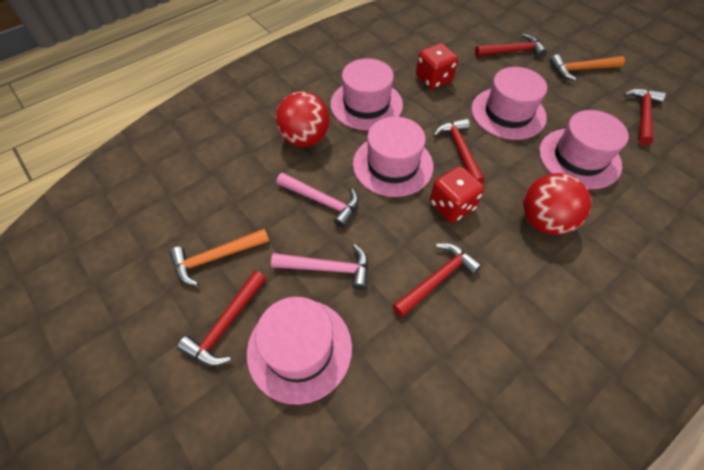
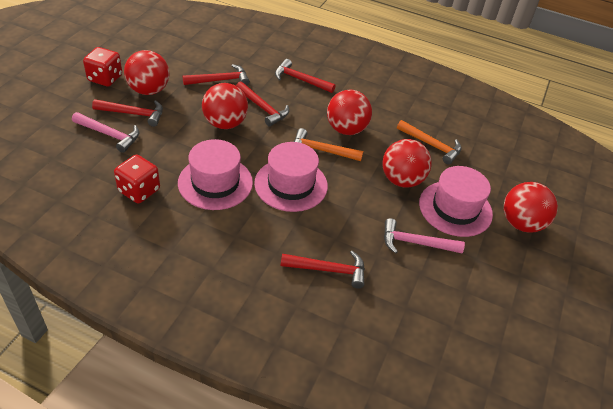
pink hat: 5 -> 3
red ball: 2 -> 5

